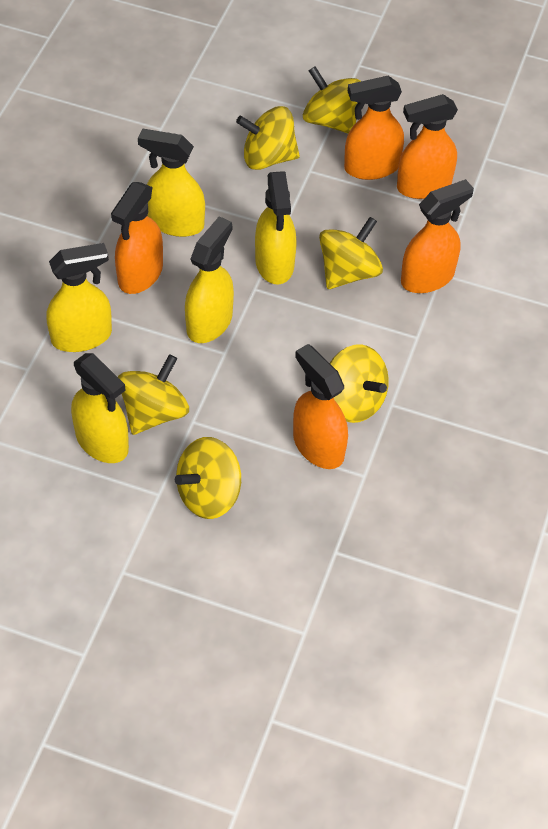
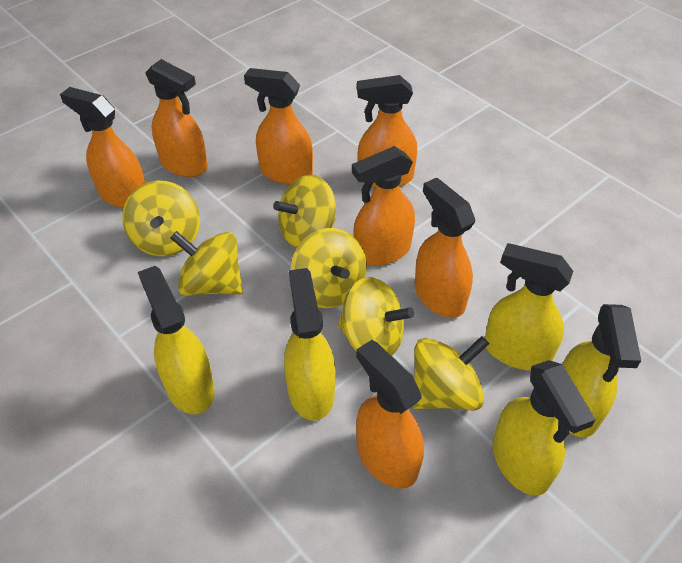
orange spray bottle: 5 -> 7

